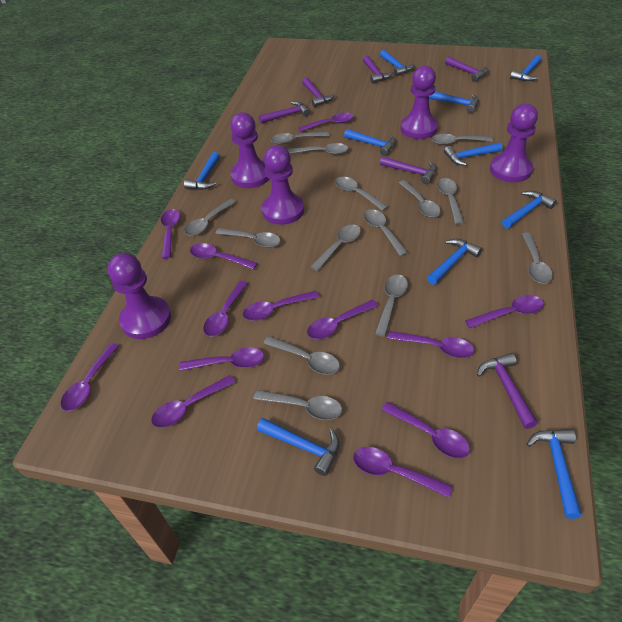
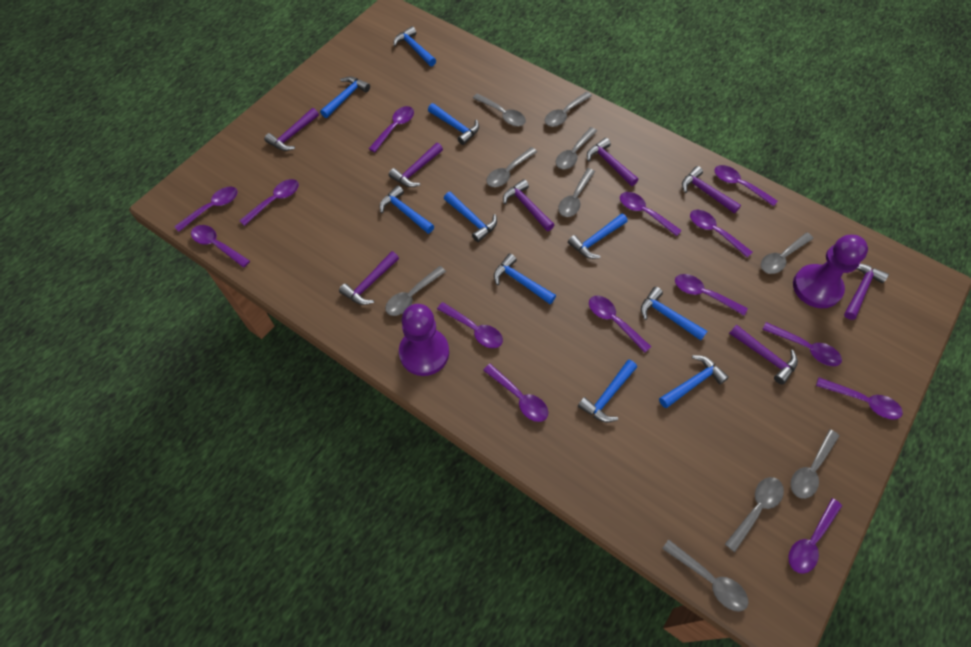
grey spoon: 14 -> 10
purple hammer: 6 -> 8
purple pawn: 5 -> 2
purple spoon: 13 -> 14

